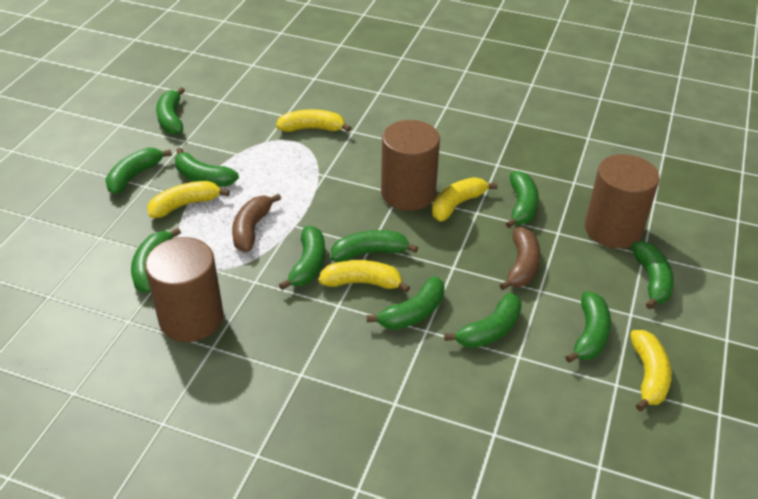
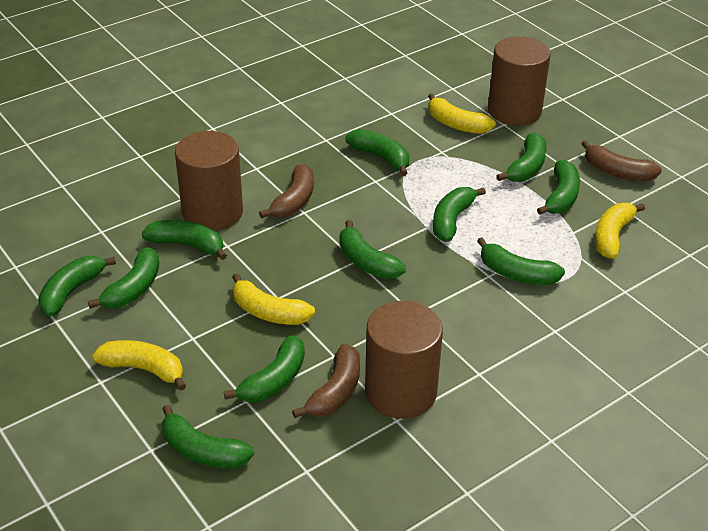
brown banana: 2 -> 3
yellow banana: 5 -> 4

